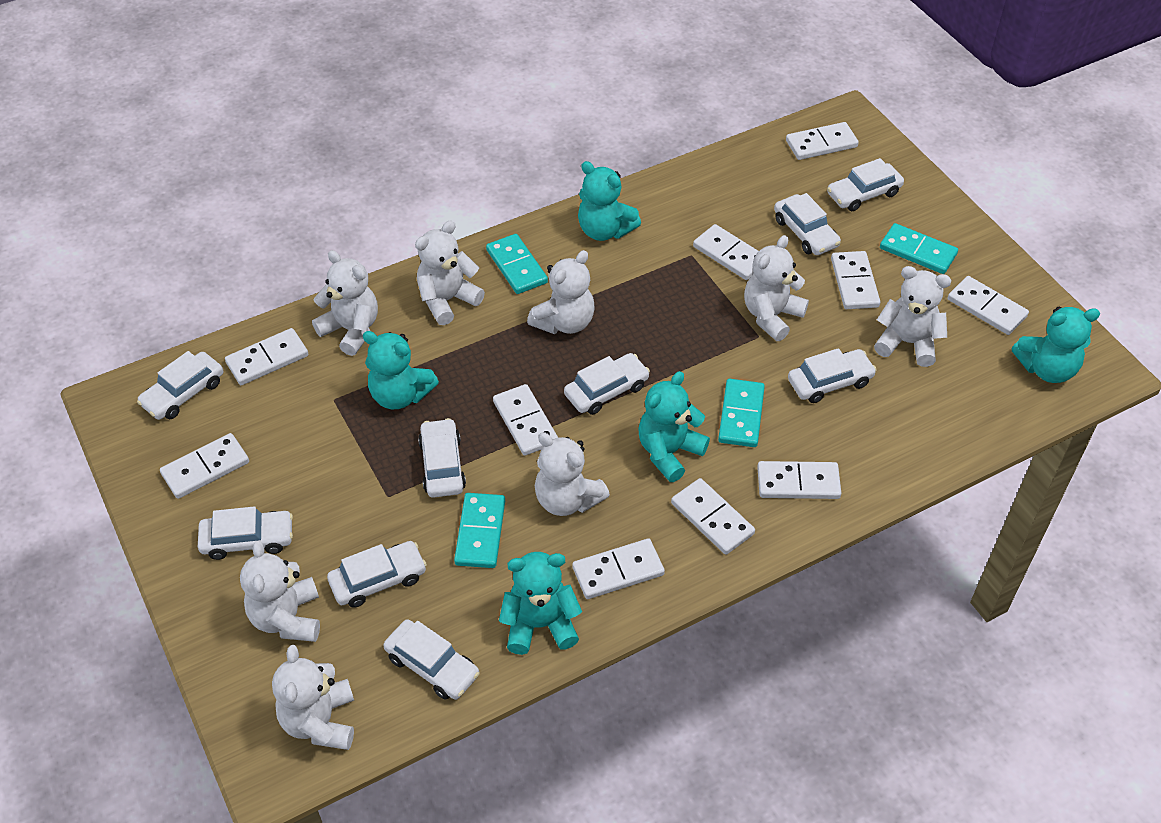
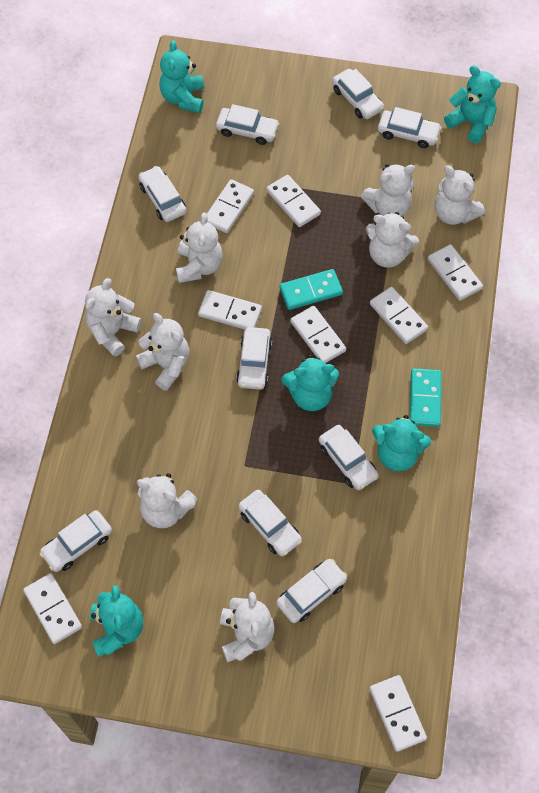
turquoise domino: 4 -> 2
white domino: 10 -> 8

